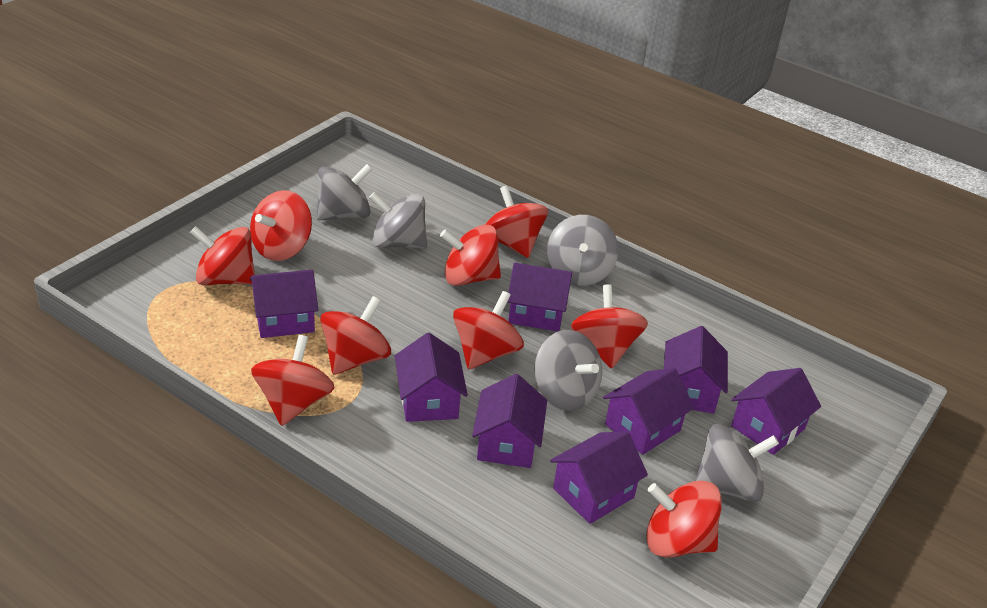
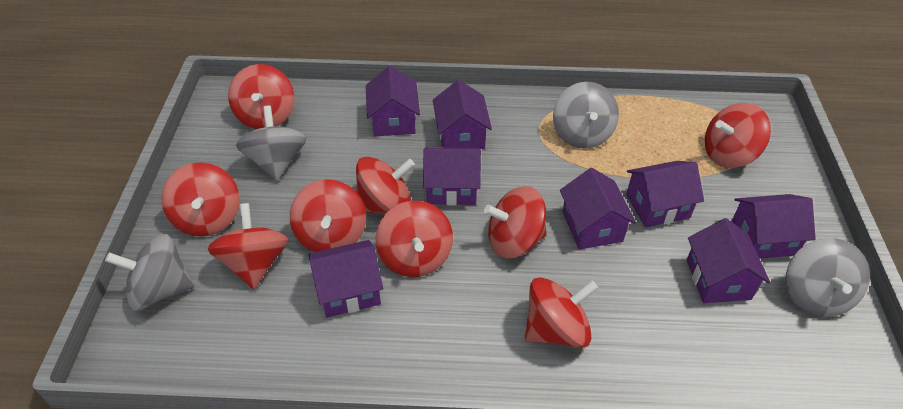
grey spinning top: 5 -> 4

